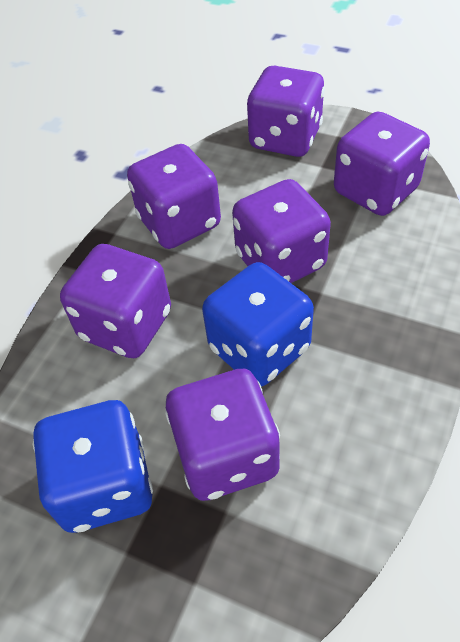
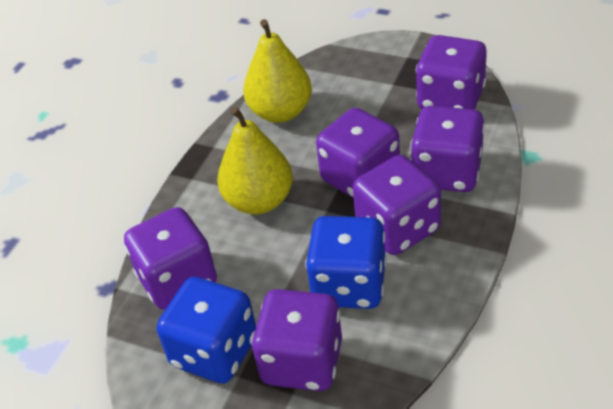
yellow pear: 0 -> 2

